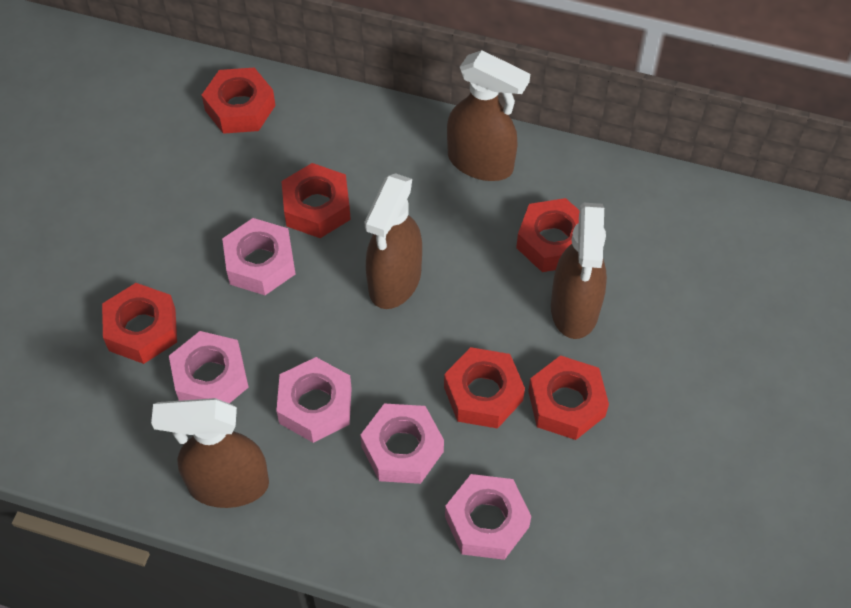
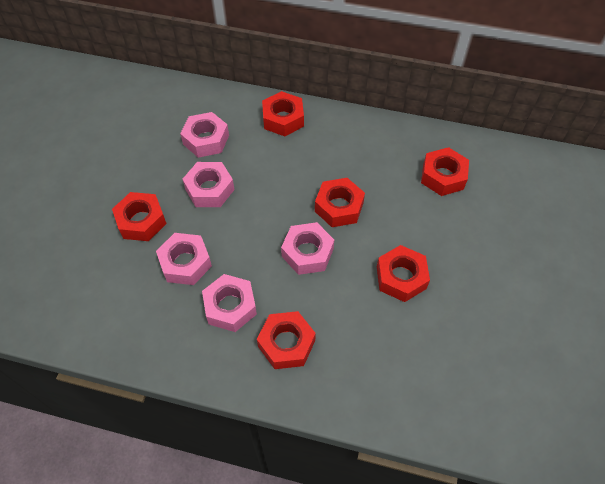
brown spray bottle: 4 -> 0

